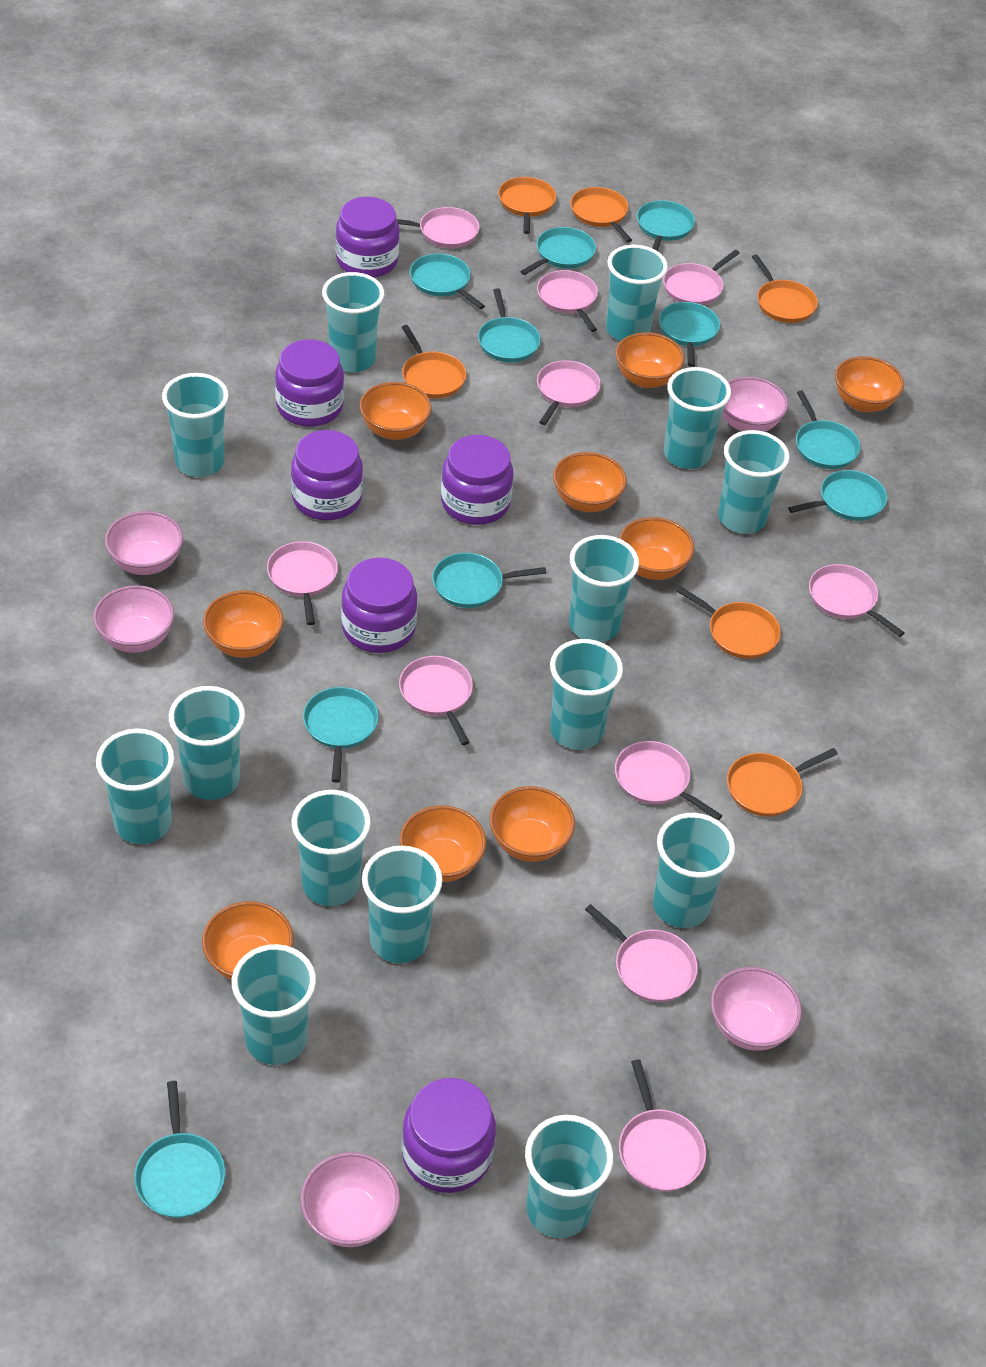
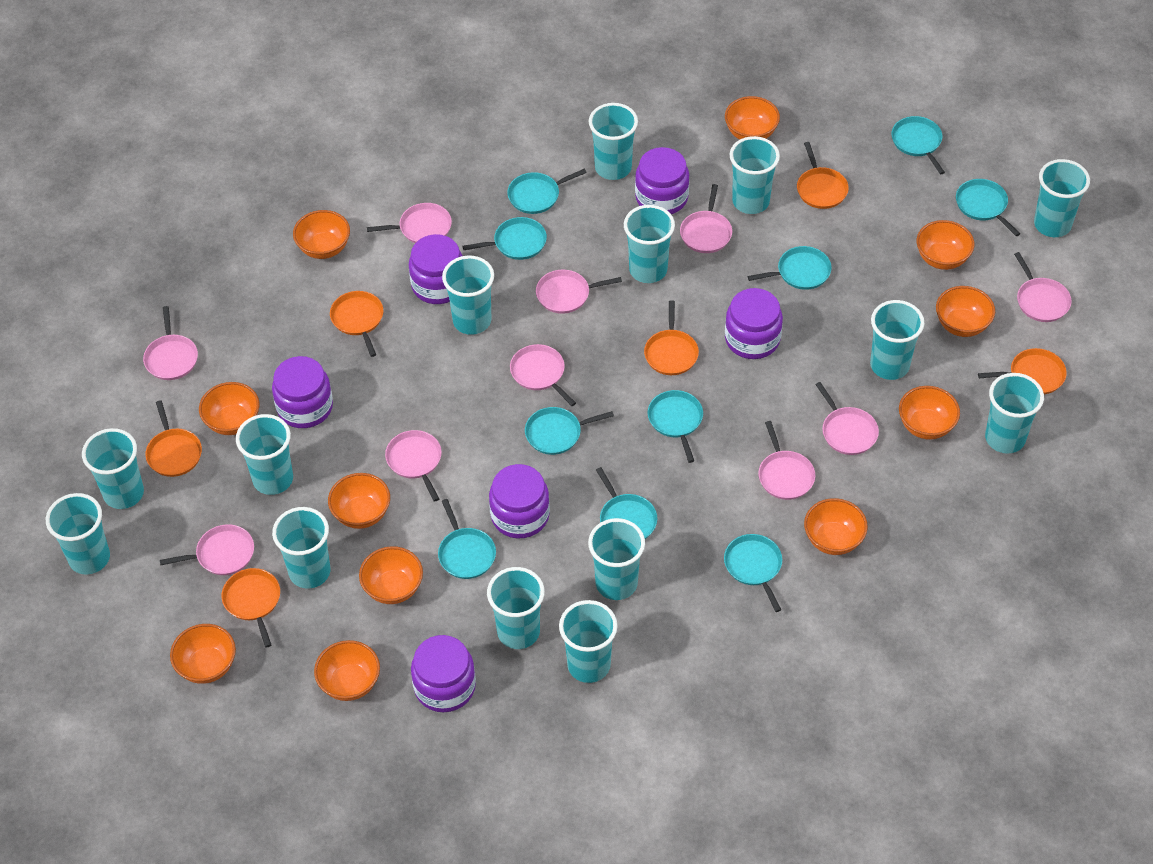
orange bowl: 9 -> 11
pink bowl: 5 -> 0

